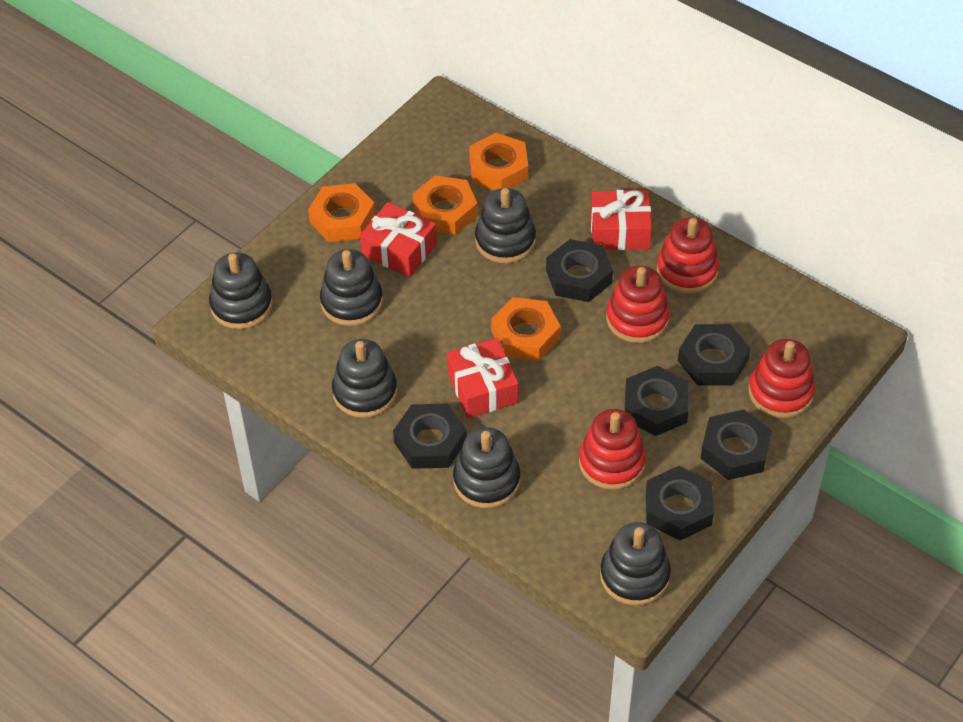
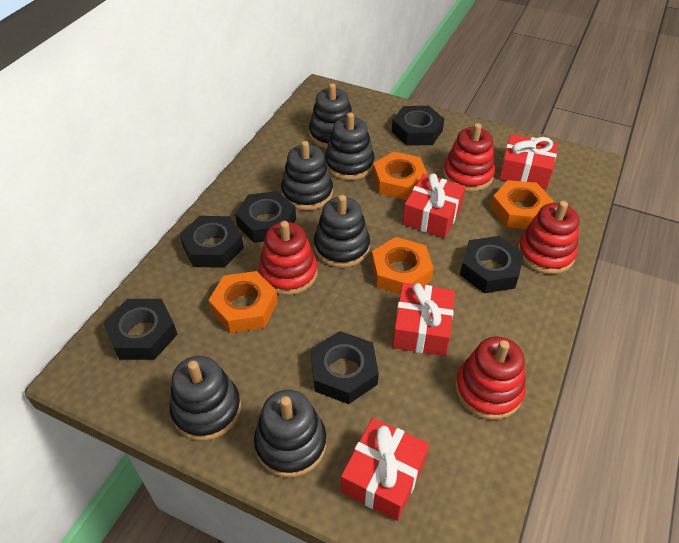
red gift: 3 -> 4

